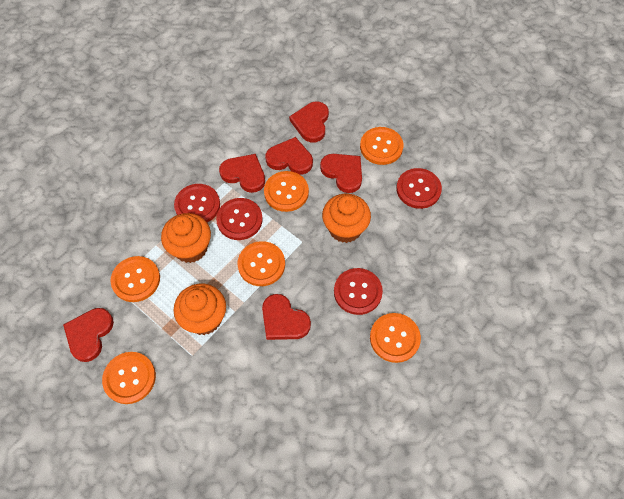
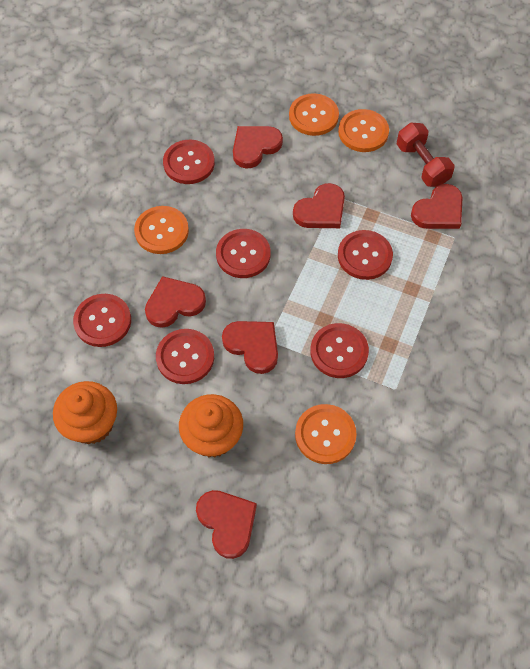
orange button: 6 -> 4
orange cupcake: 3 -> 2
red button: 4 -> 6
red dumbbell: 0 -> 1

